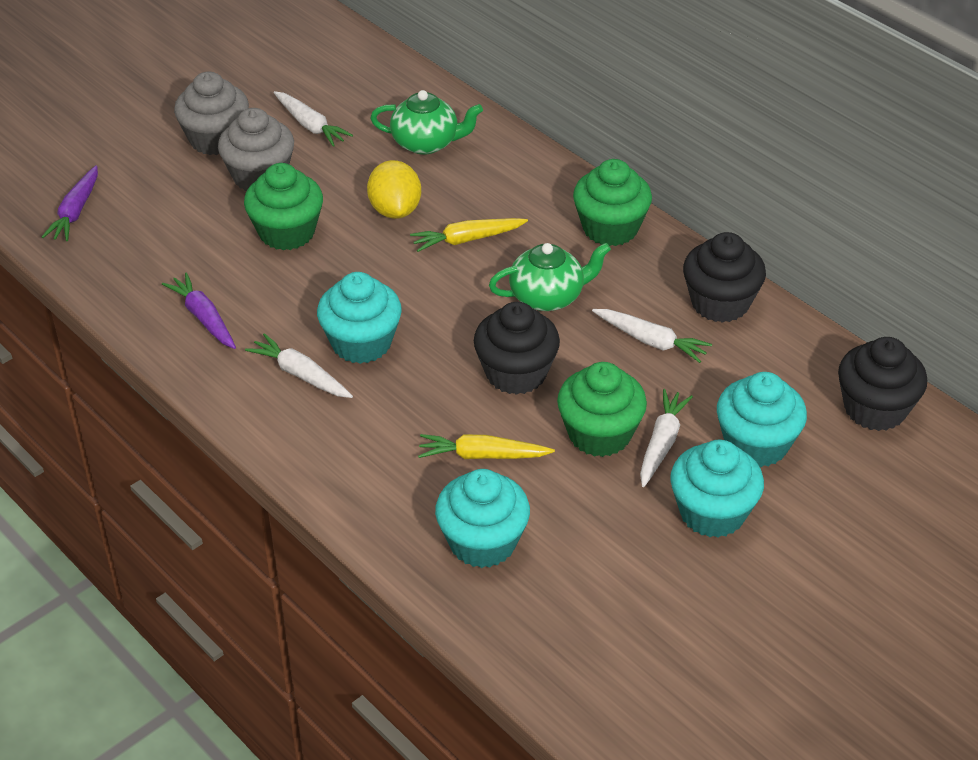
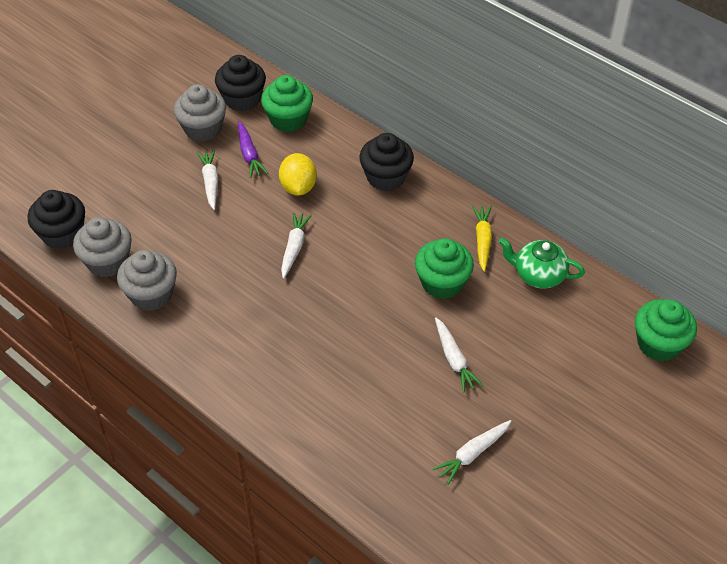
green teapot: 2 -> 1
grey cupcake: 2 -> 3
purple carrot: 2 -> 1
turquoise cupcake: 4 -> 0
yellow carrot: 2 -> 1

